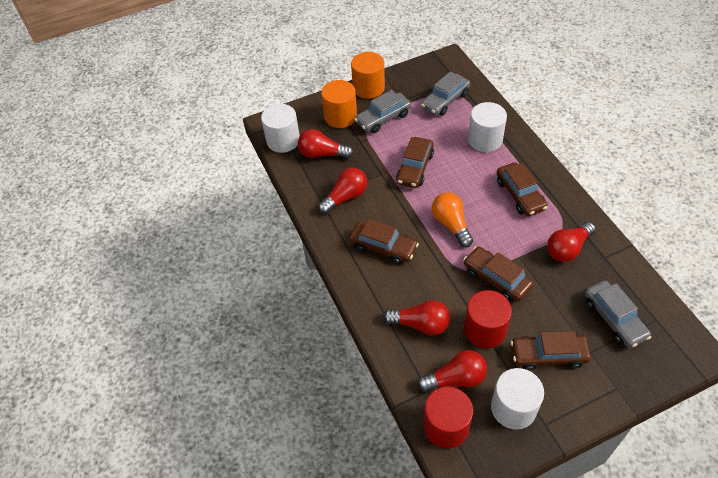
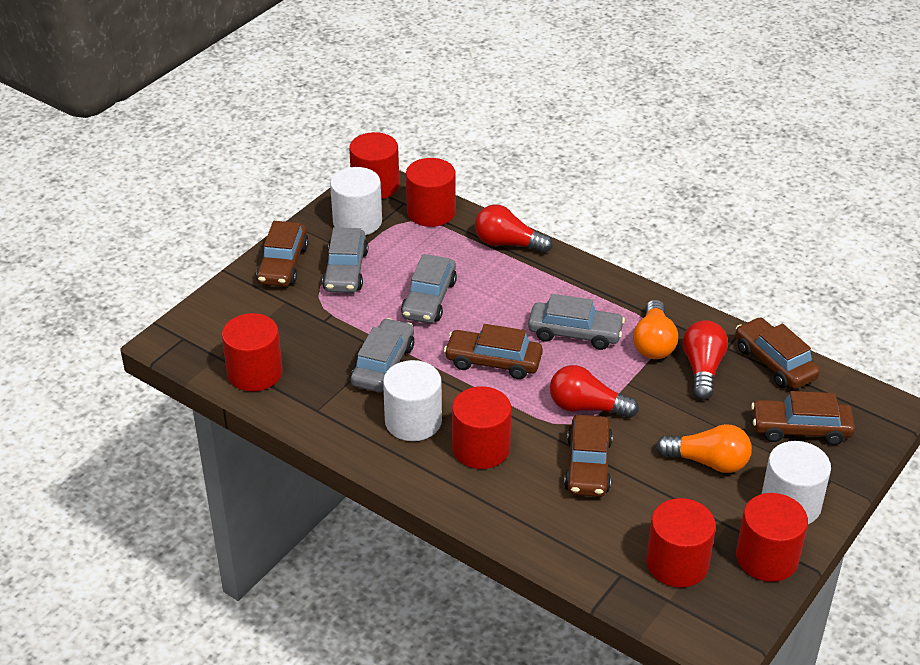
grey car: 3 -> 4
orange cylinder: 2 -> 0
orange light bulb: 1 -> 2
red cylinder: 2 -> 6
red light bulb: 5 -> 3

